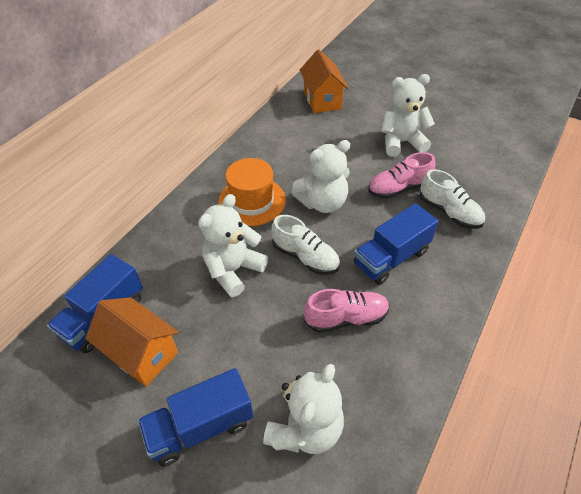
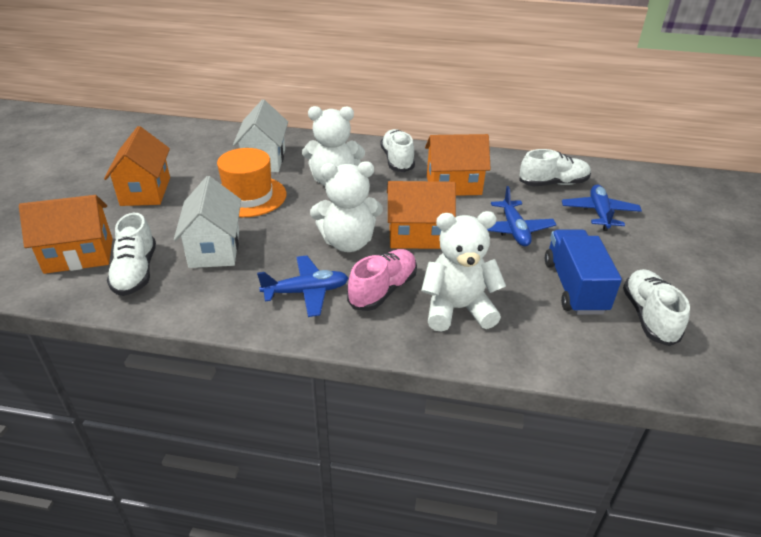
blue plane: 0 -> 3
blue truck: 3 -> 1
orange house: 2 -> 4
pink shoe: 2 -> 1
white house: 0 -> 2
white shoe: 2 -> 4
white teddy bear: 4 -> 3

